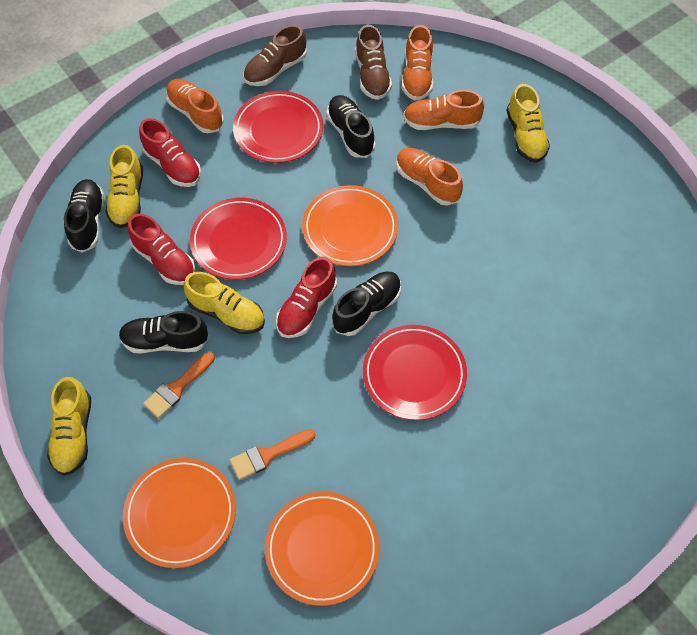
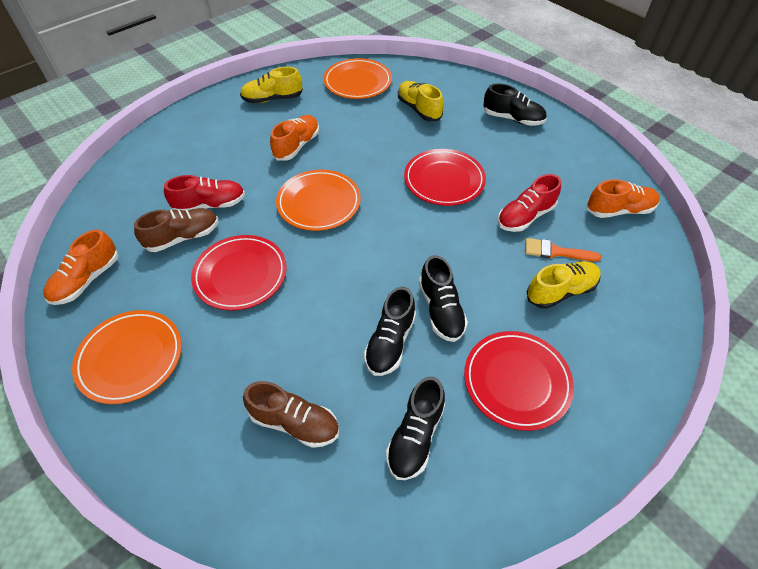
orange brush: 2 -> 1
orange shoe: 4 -> 3
red shoe: 3 -> 2
yellow shoe: 4 -> 3

